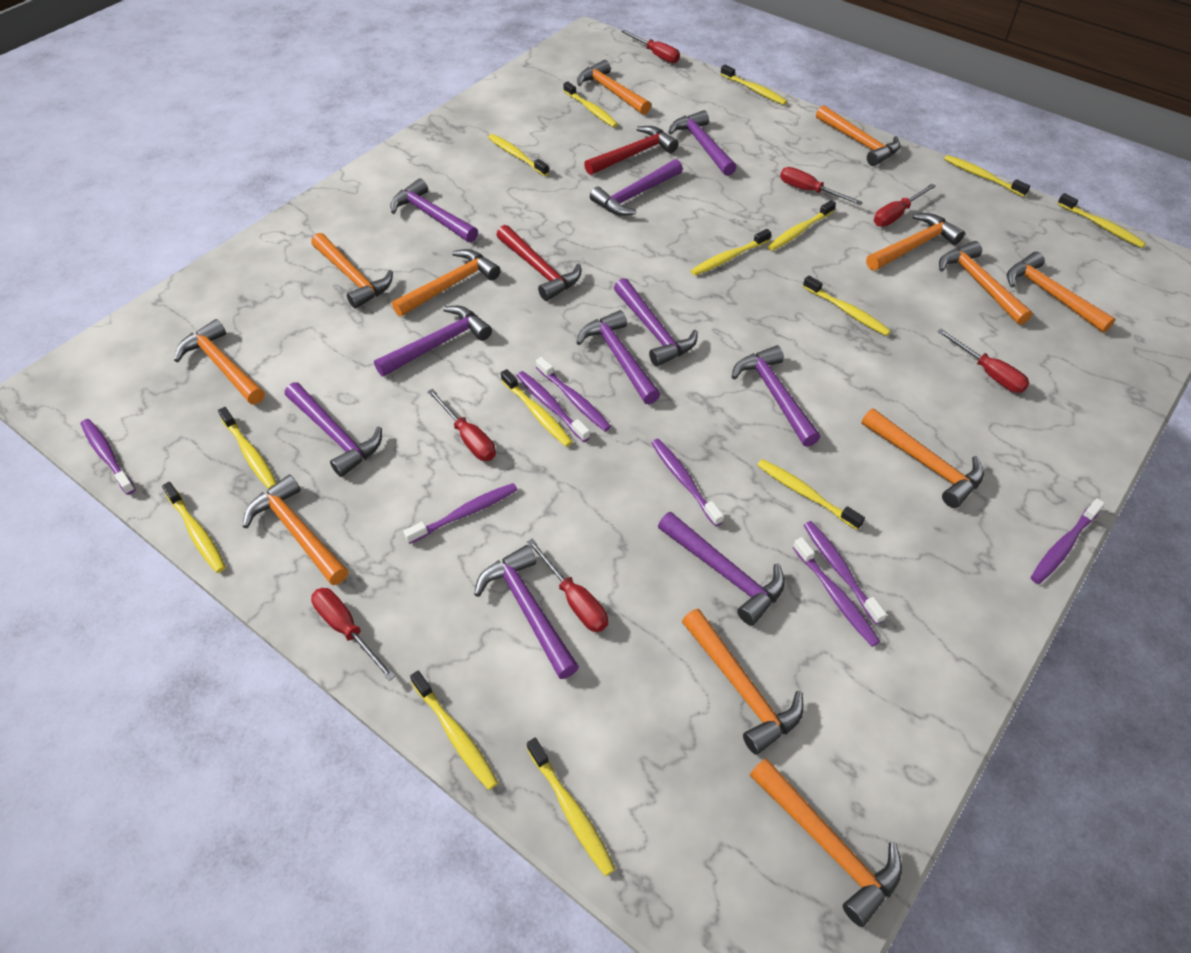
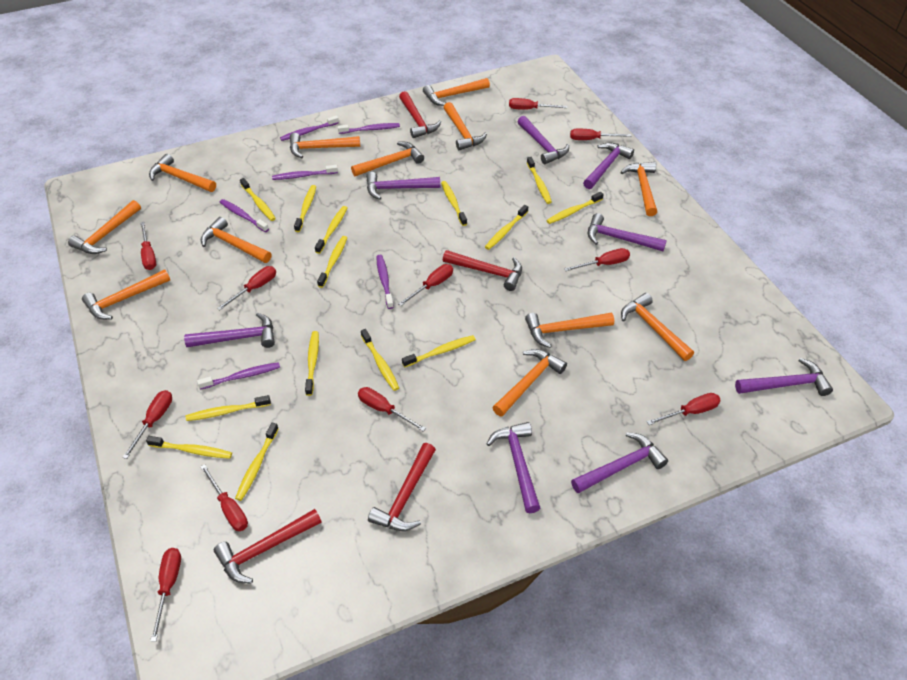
purple hammer: 10 -> 8
purple toothbrush: 8 -> 6
red hammer: 2 -> 4
red screwdriver: 7 -> 11

